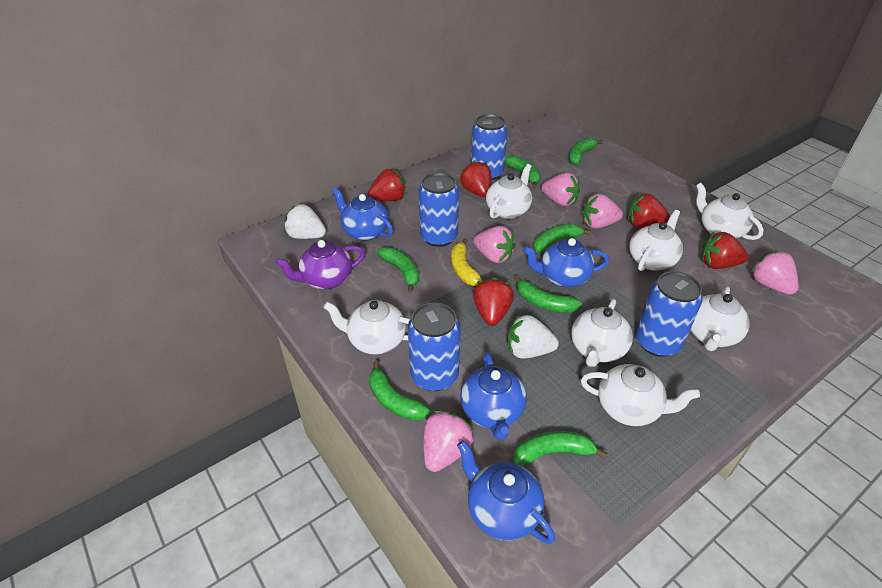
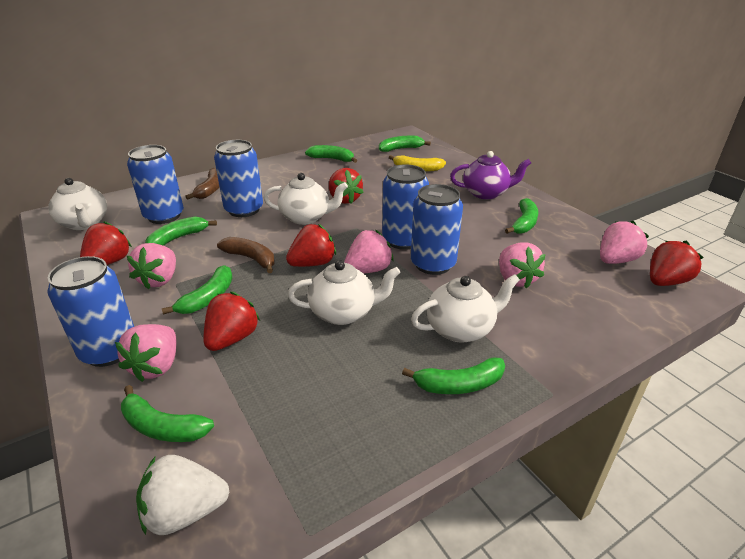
blue can: 4 -> 5
blue teapot: 4 -> 0
brown banana: 0 -> 2
white strawberry: 2 -> 1
white teapot: 7 -> 4

